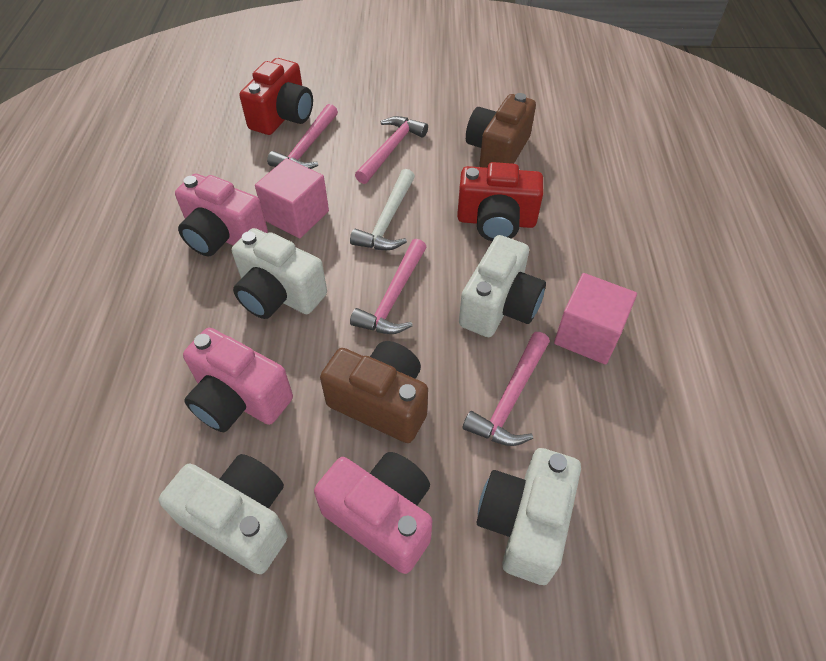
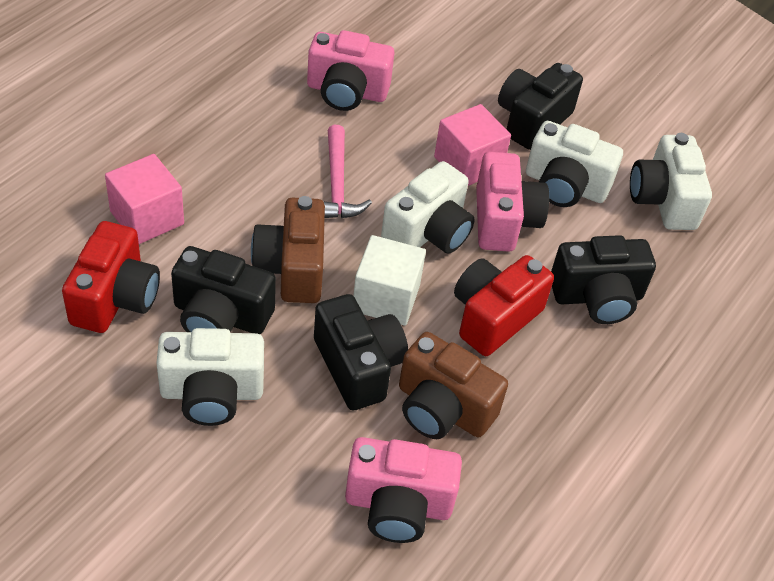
black camera: 0 -> 4
pink hammer: 4 -> 1
white cube: 0 -> 1
white hammer: 1 -> 0

